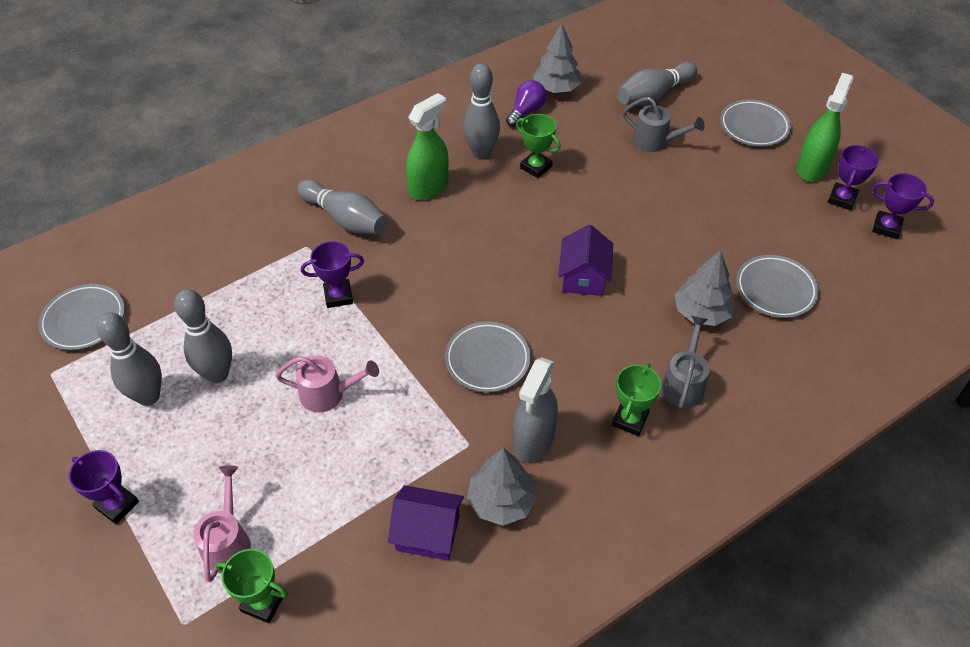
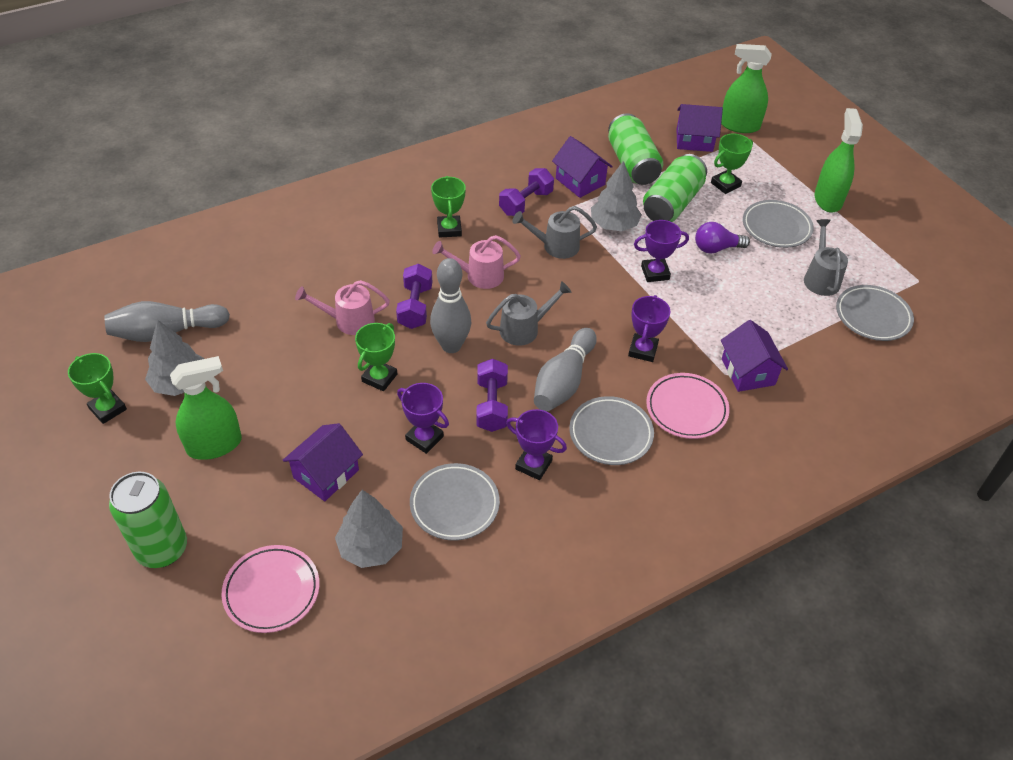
green can: 0 -> 3
green spray bottle: 2 -> 3
green trophy: 3 -> 4
grey bowling pin: 5 -> 3
grey spray bottle: 1 -> 0
grey watering can: 2 -> 3
pink plate: 0 -> 2
purple dumbbell: 0 -> 3
purple house: 2 -> 4

